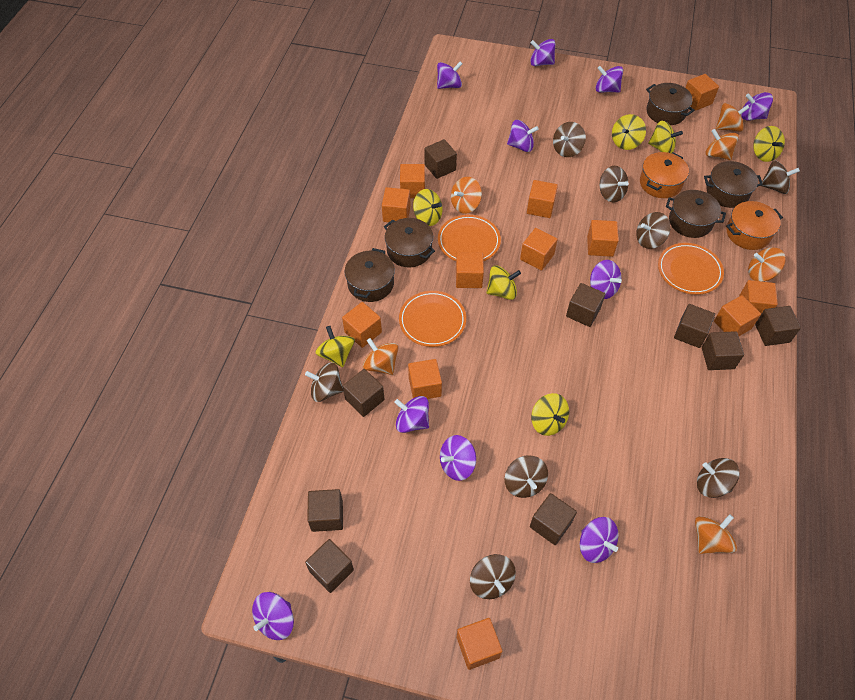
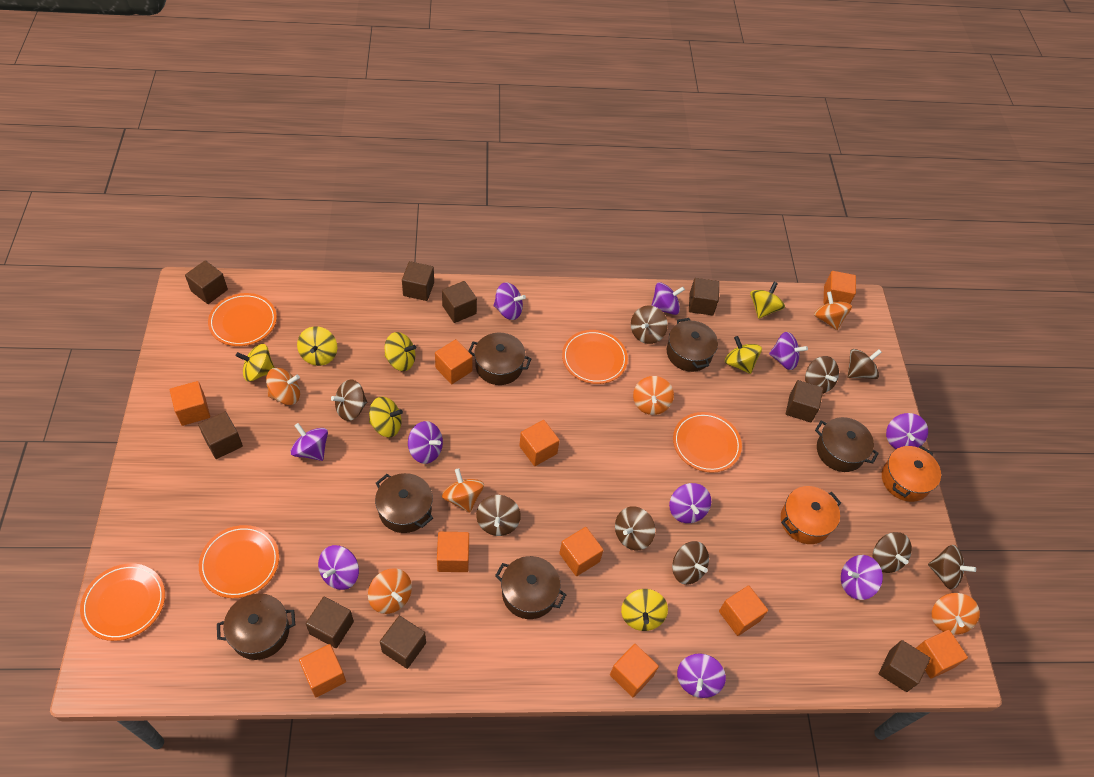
brown pot: 5 -> 6
brown spinning top: 8 -> 9
orange cube: 12 -> 10
orange plate: 3 -> 5

